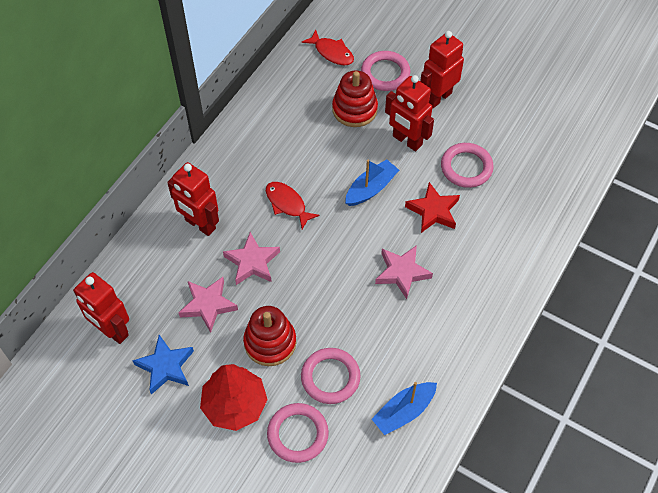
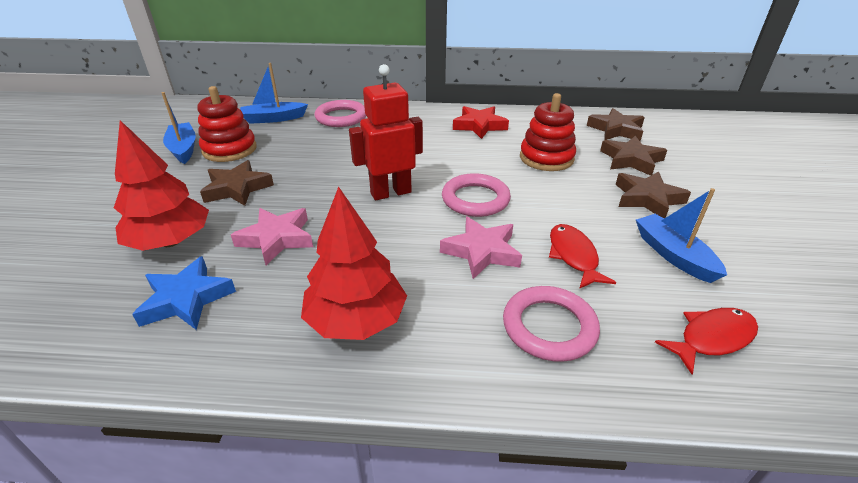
blue boat: 2 -> 3
brown star: 0 -> 4
pink ring: 4 -> 3
pink star: 3 -> 2
red robot: 4 -> 1
red tree: 1 -> 2

